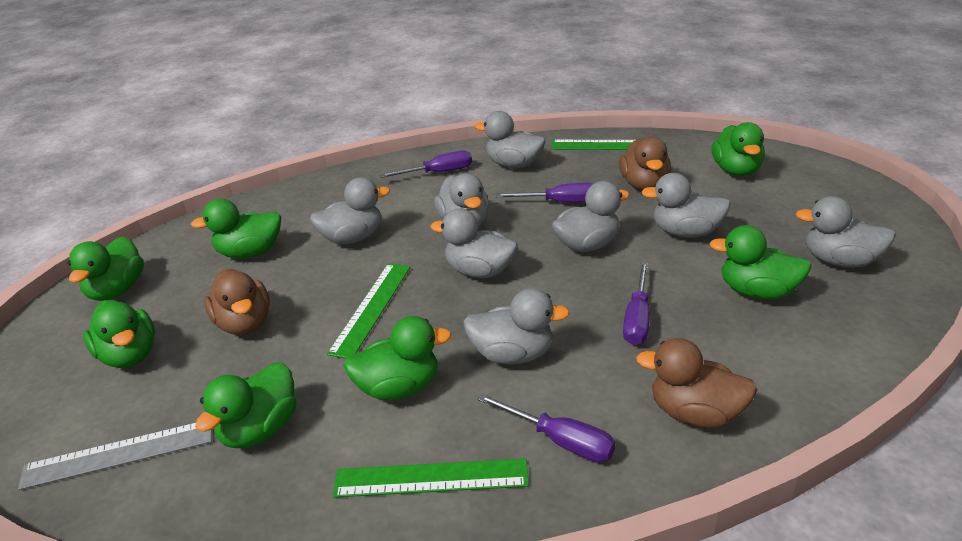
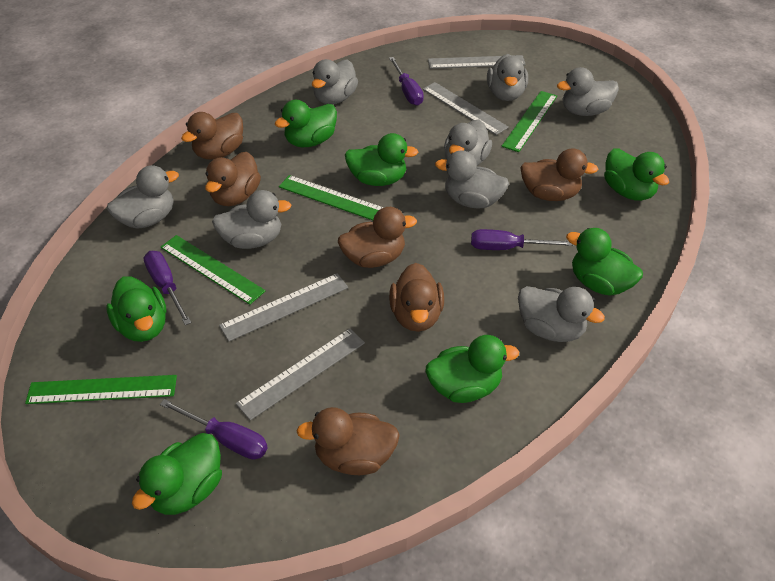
brown duck: 3 -> 6
green ruler: 3 -> 4
grey ruler: 1 -> 4

